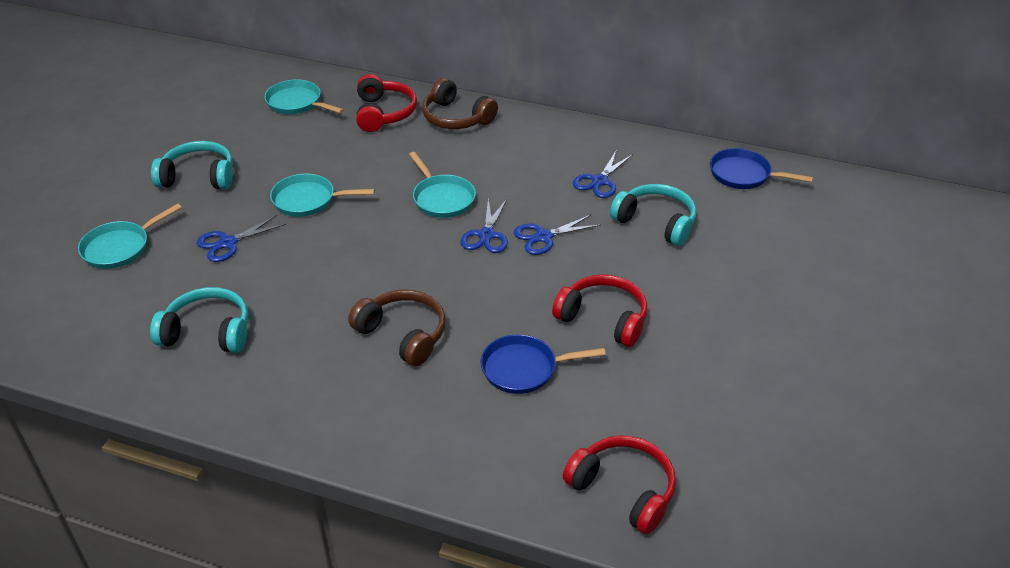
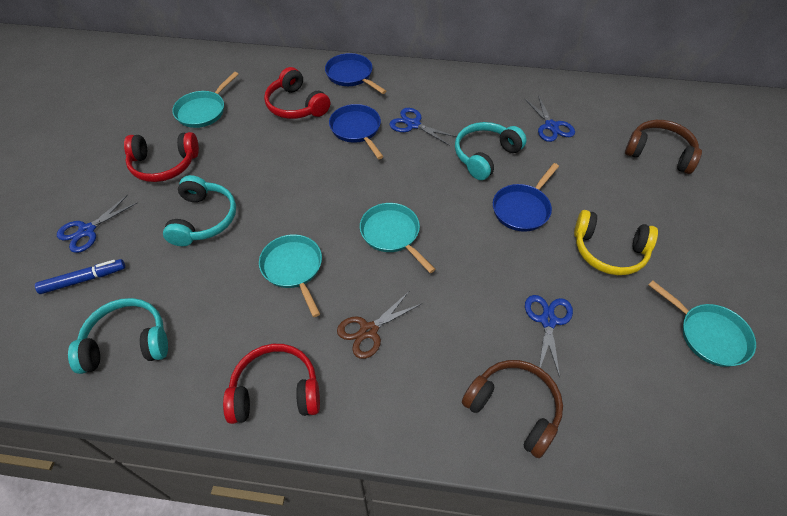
blue marker: 0 -> 1
blue pan: 2 -> 3
brown scissors: 0 -> 1
yellow headphones: 0 -> 1

